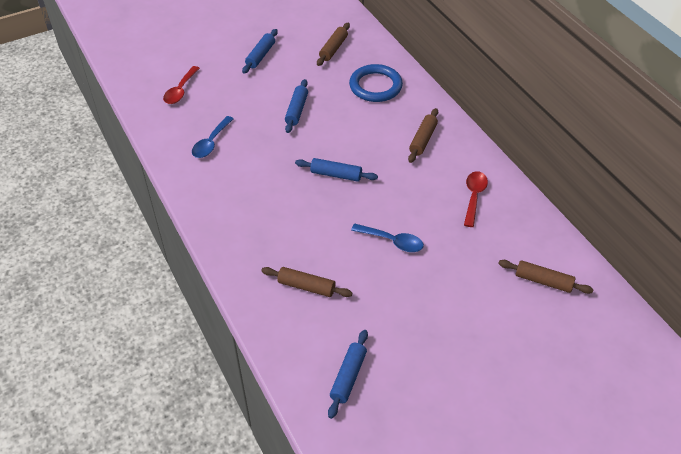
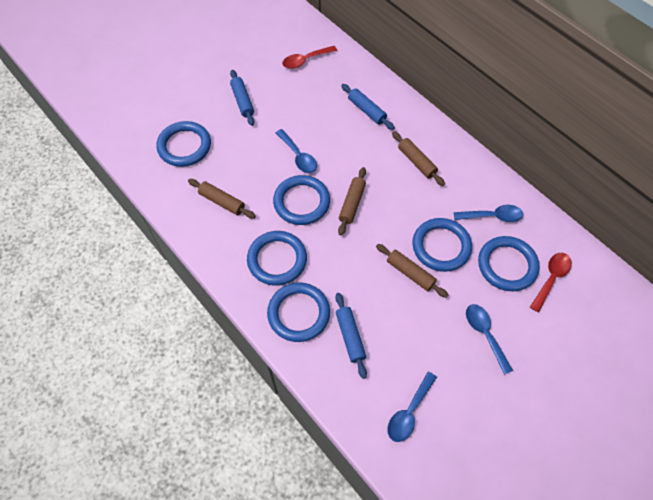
blue ring: 1 -> 6
blue rolling pin: 4 -> 3
blue spoon: 2 -> 4

